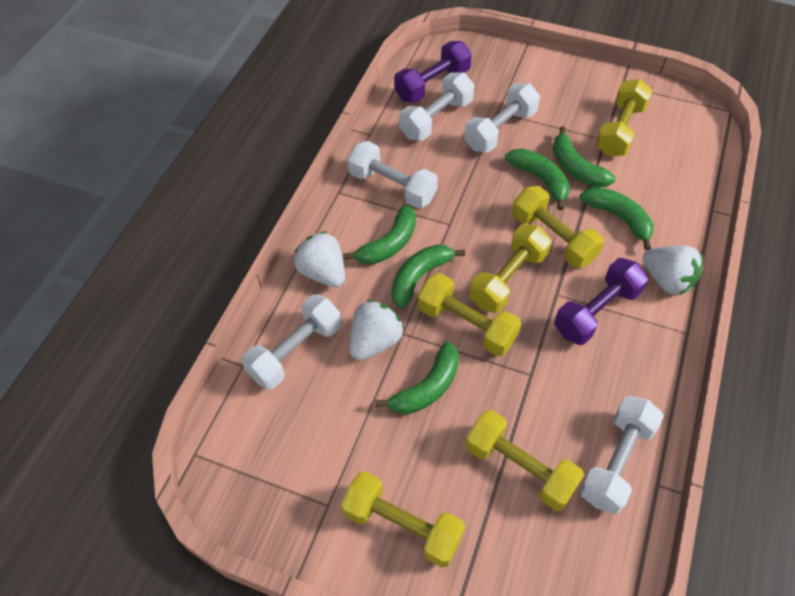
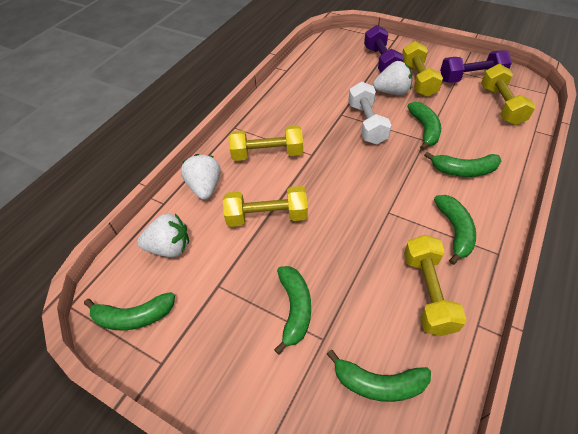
white dumbbell: 5 -> 1
yellow dumbbell: 6 -> 5

